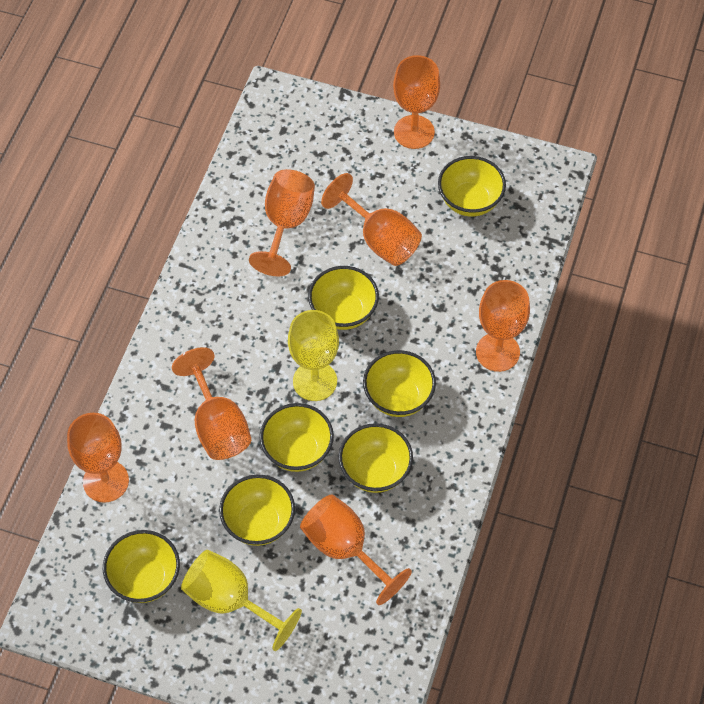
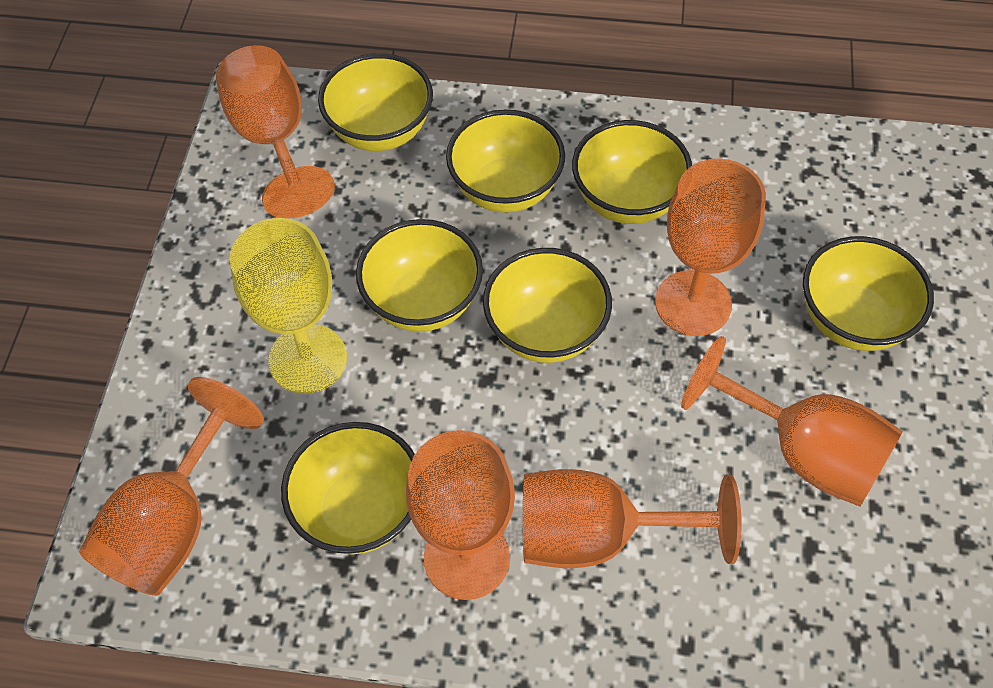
orange goblet: 7 -> 6
yellow goblet: 2 -> 1

